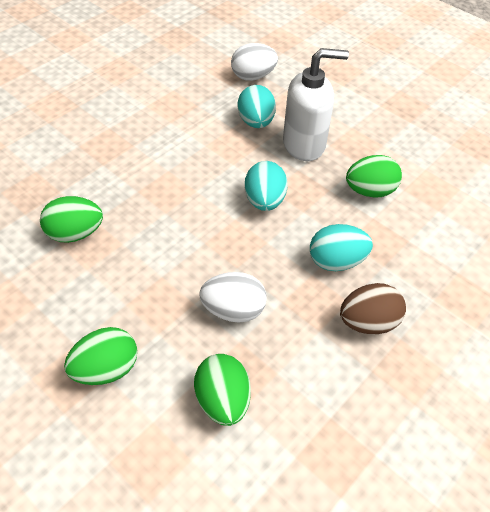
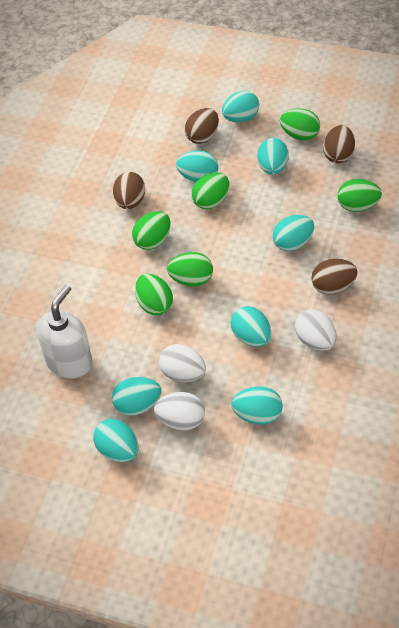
brown egg: 1 -> 4
green egg: 4 -> 6
turquoise egg: 3 -> 8
white egg: 2 -> 3

